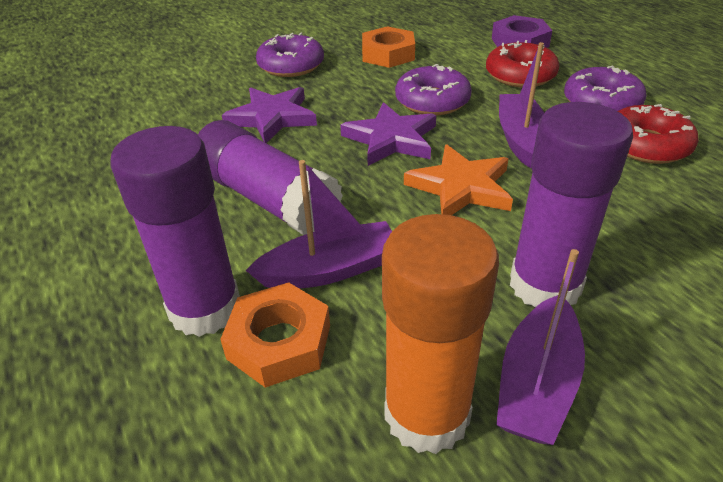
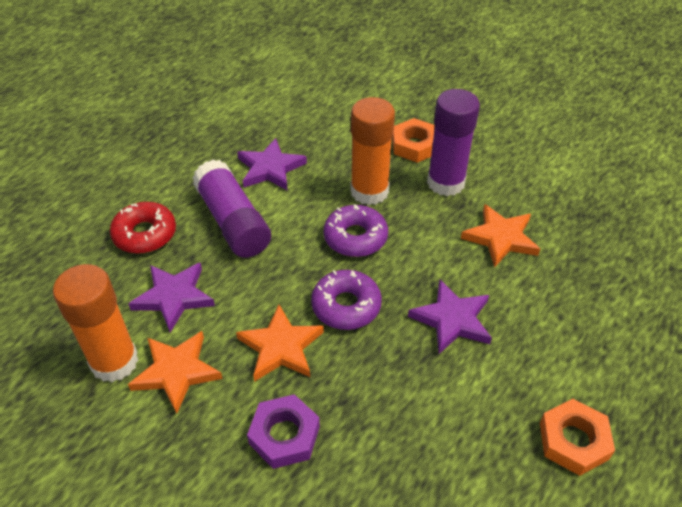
orange glue stick: 1 -> 2
orange star: 1 -> 3
purple boat: 3 -> 0
purple donut: 3 -> 2
purple glue stick: 3 -> 2
purple star: 2 -> 3
red donut: 2 -> 1

